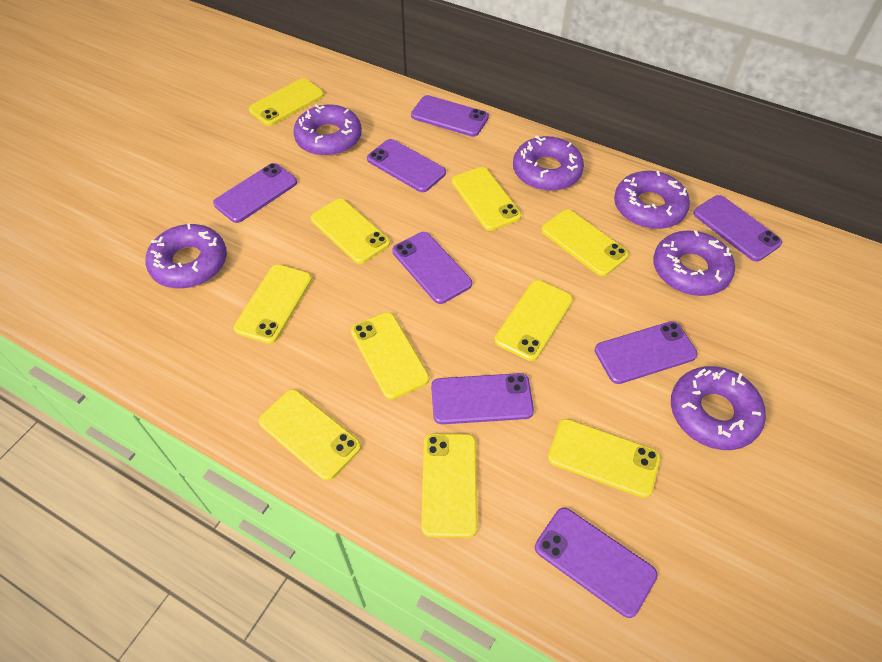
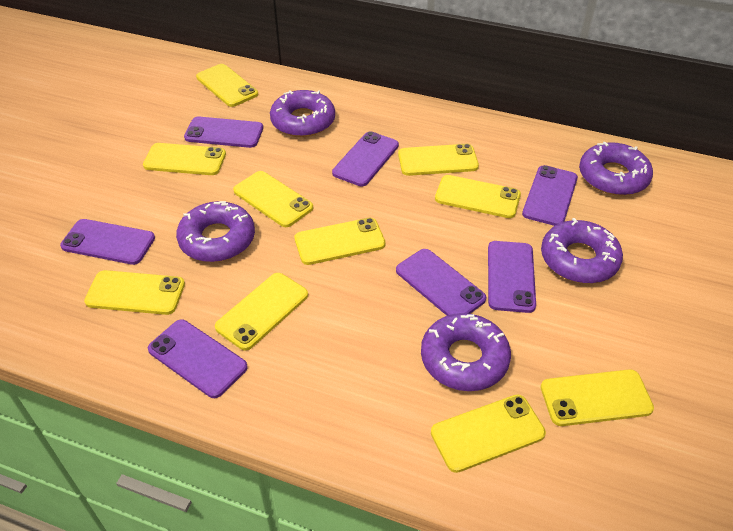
purple donut: 6 -> 5
purple phone: 8 -> 7

